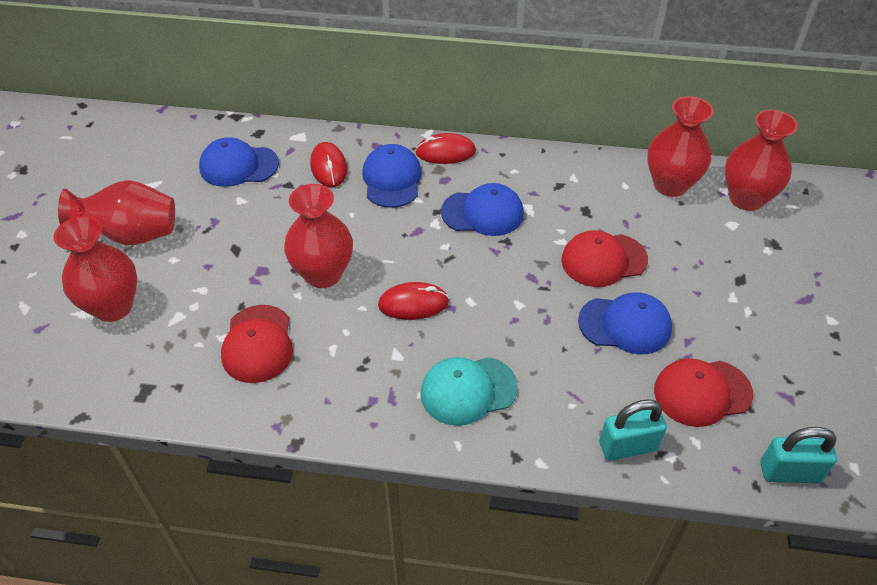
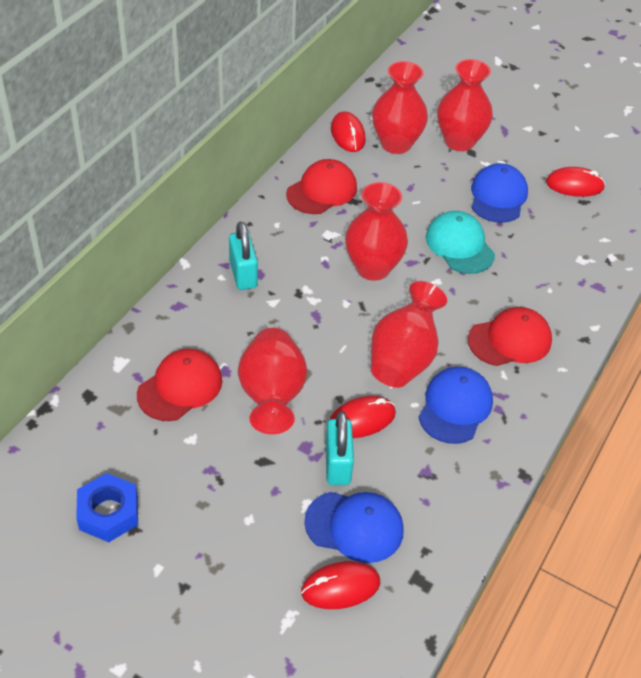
blue cap: 4 -> 3
blue nut: 0 -> 1
red mouse: 3 -> 4

